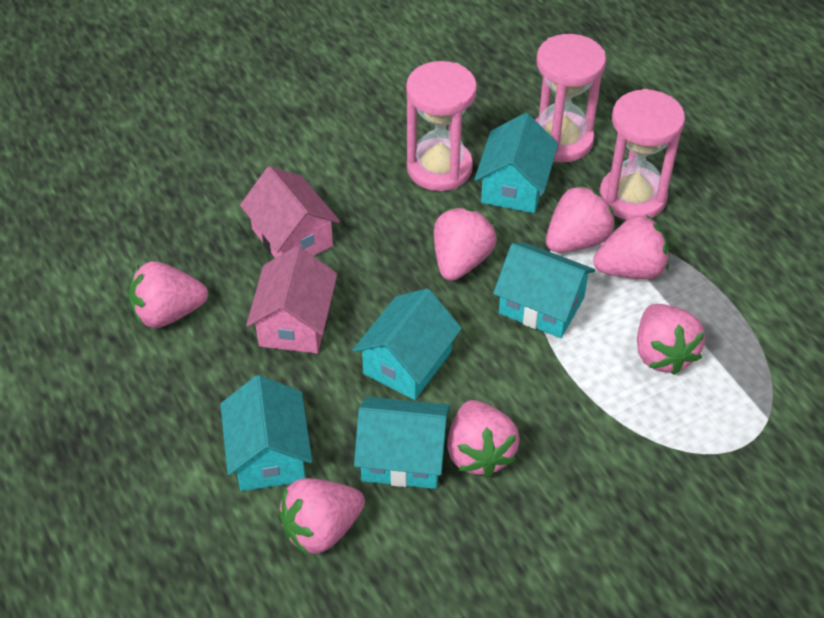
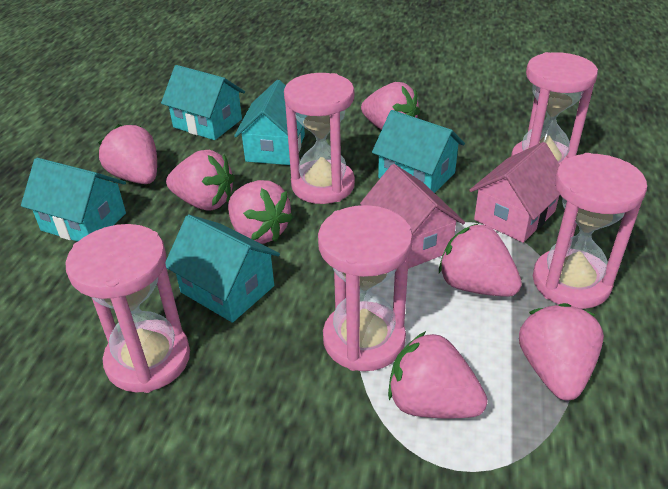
pink hourglass: 3 -> 5

